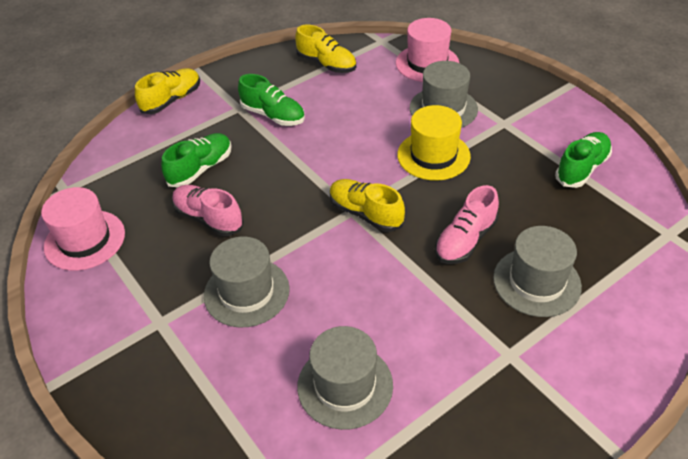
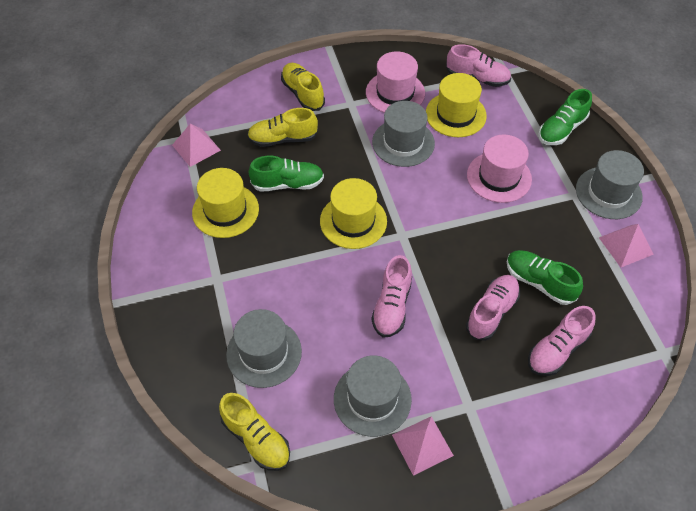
pink pyramid: 0 -> 3
pink shoe: 2 -> 4
yellow hat: 1 -> 3

